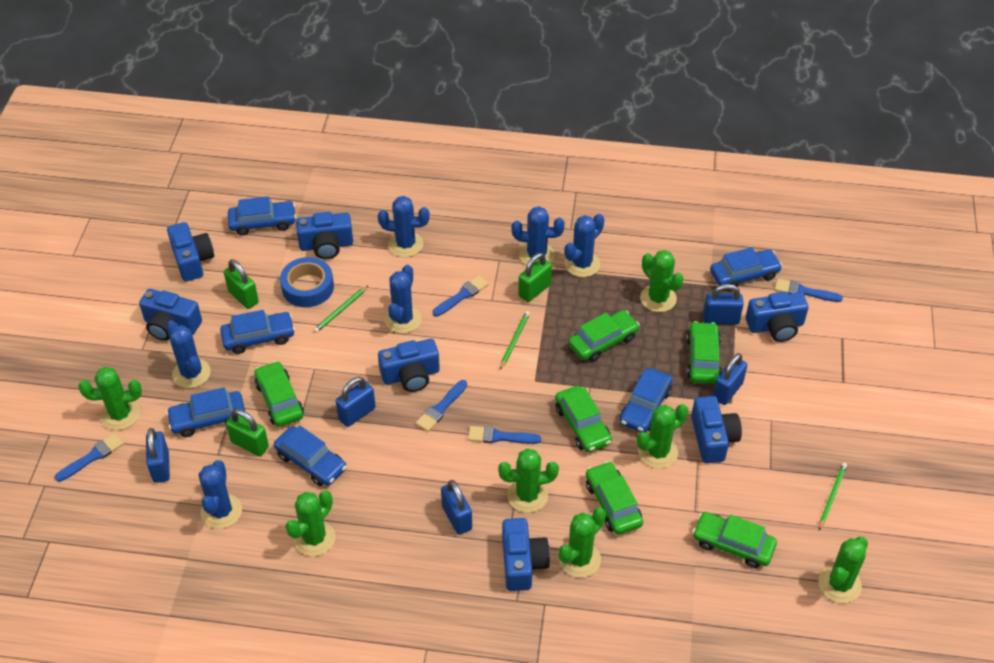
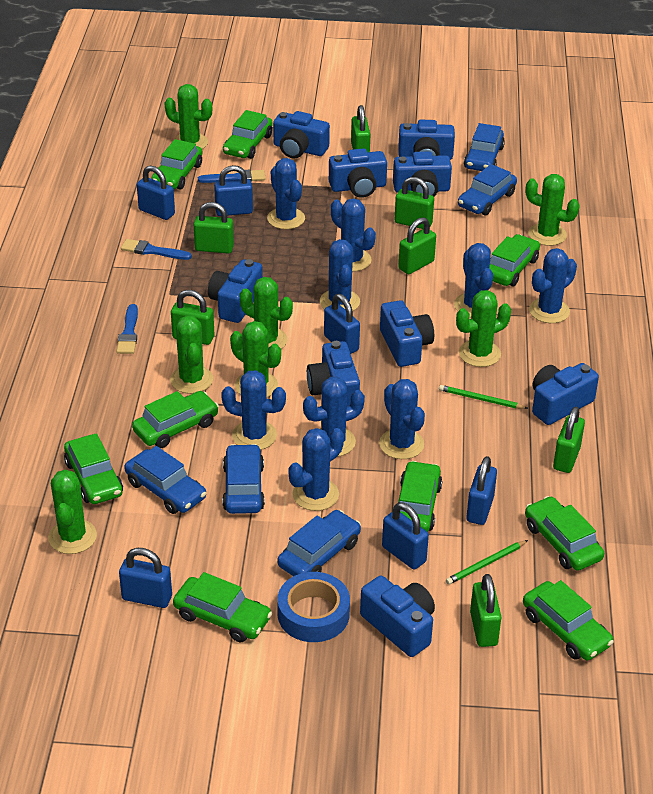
blue brush: 5 -> 3
blue cactus: 6 -> 9
blue camera: 7 -> 9
blue car: 6 -> 5
blue padlock: 5 -> 6
green car: 6 -> 9
green padlock: 3 -> 7
green pencil: 3 -> 2

